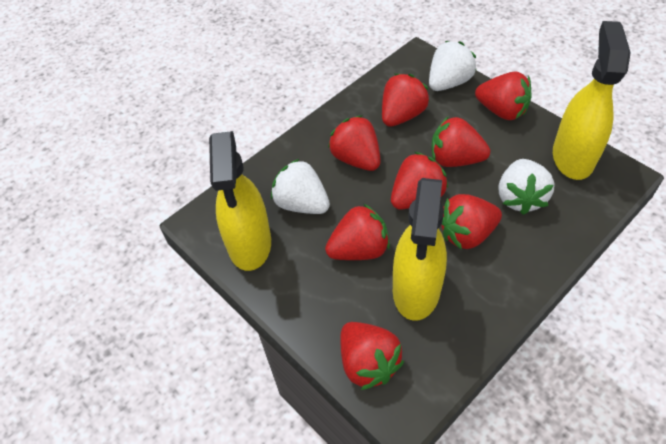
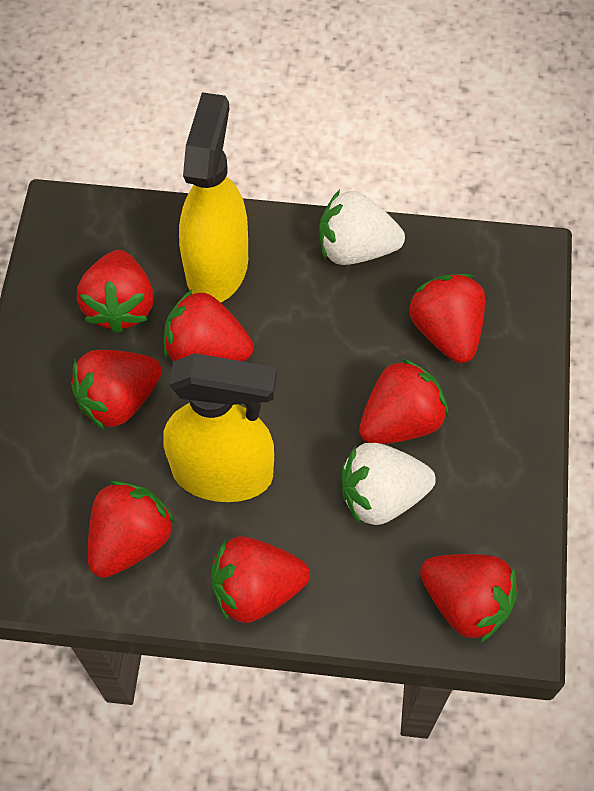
white strawberry: 3 -> 2
yellow spray bottle: 3 -> 2

